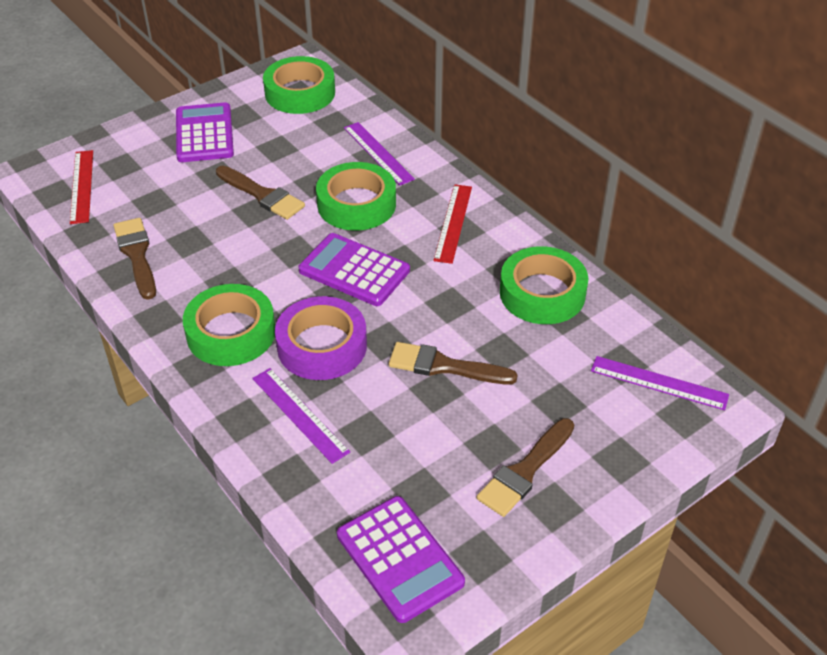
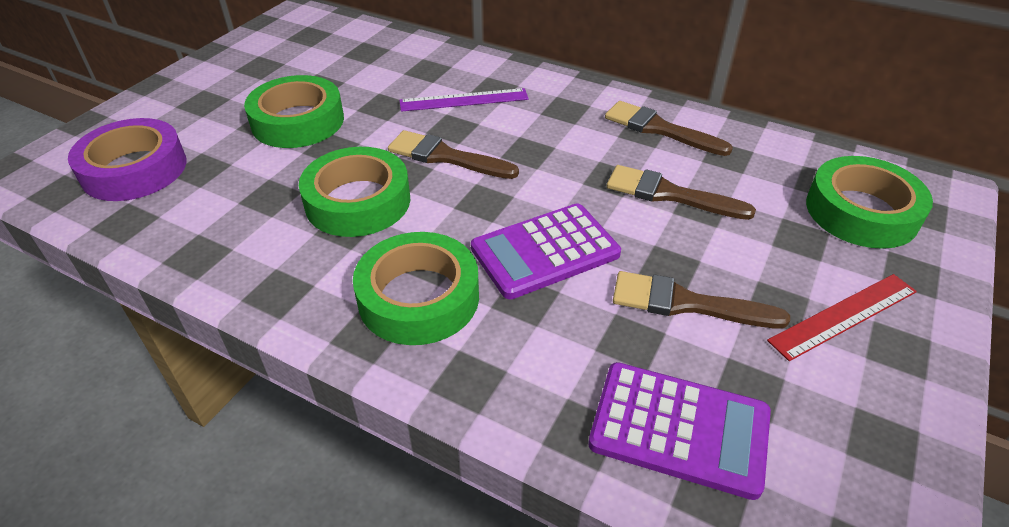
purple calculator: 3 -> 2
purple ruler: 3 -> 1
red ruler: 2 -> 1

